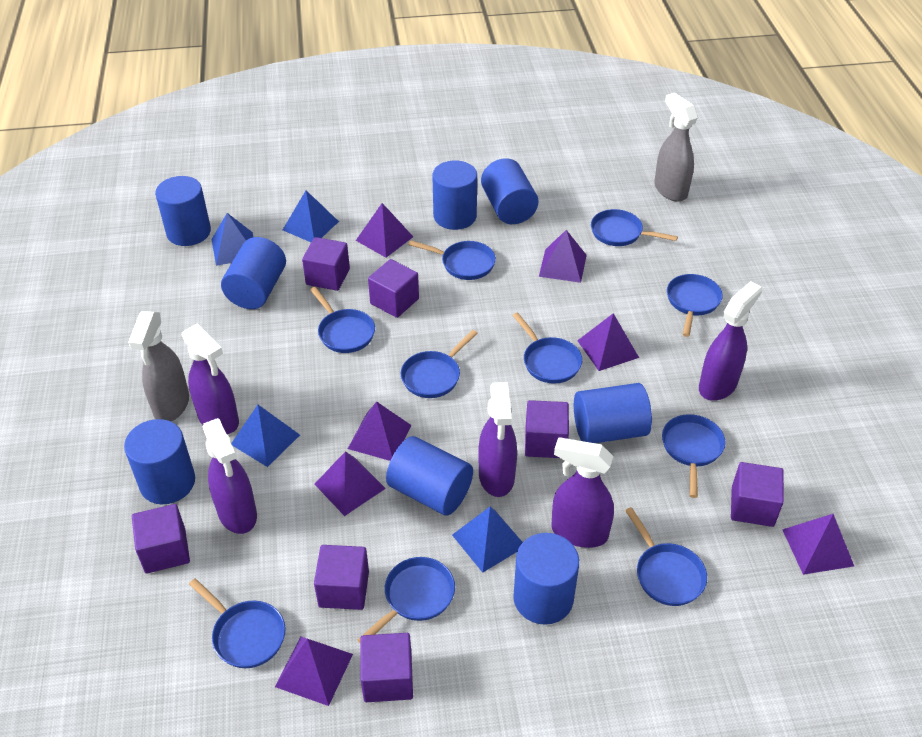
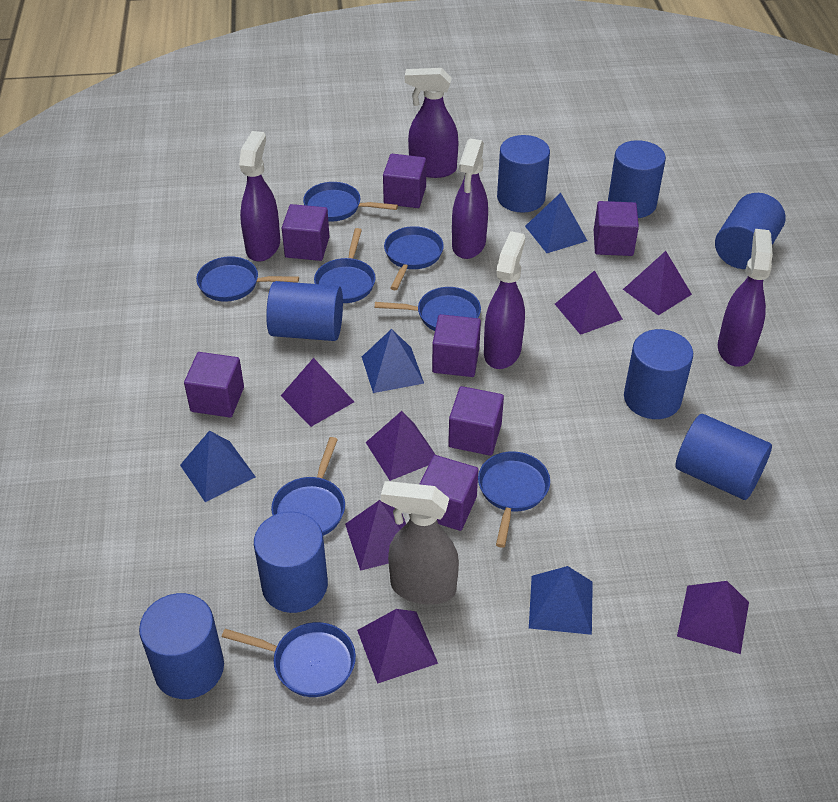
blue pan: 10 -> 8
grey spray bottle: 2 -> 1

